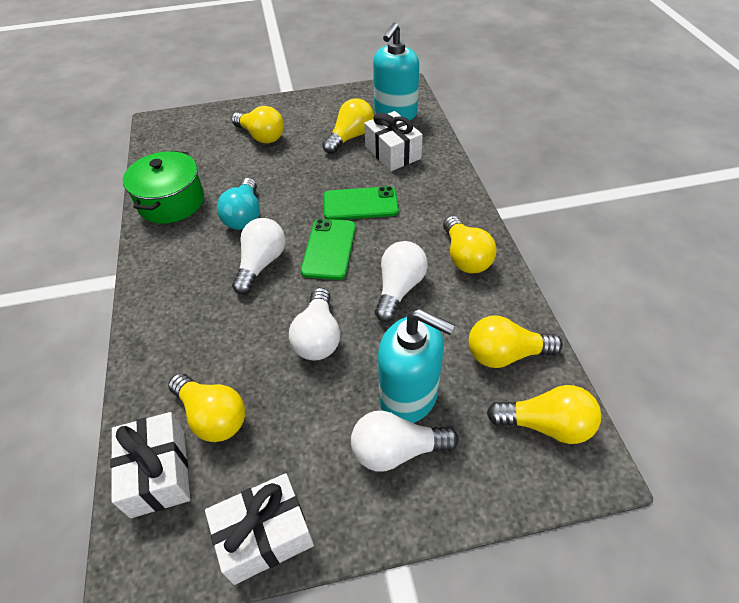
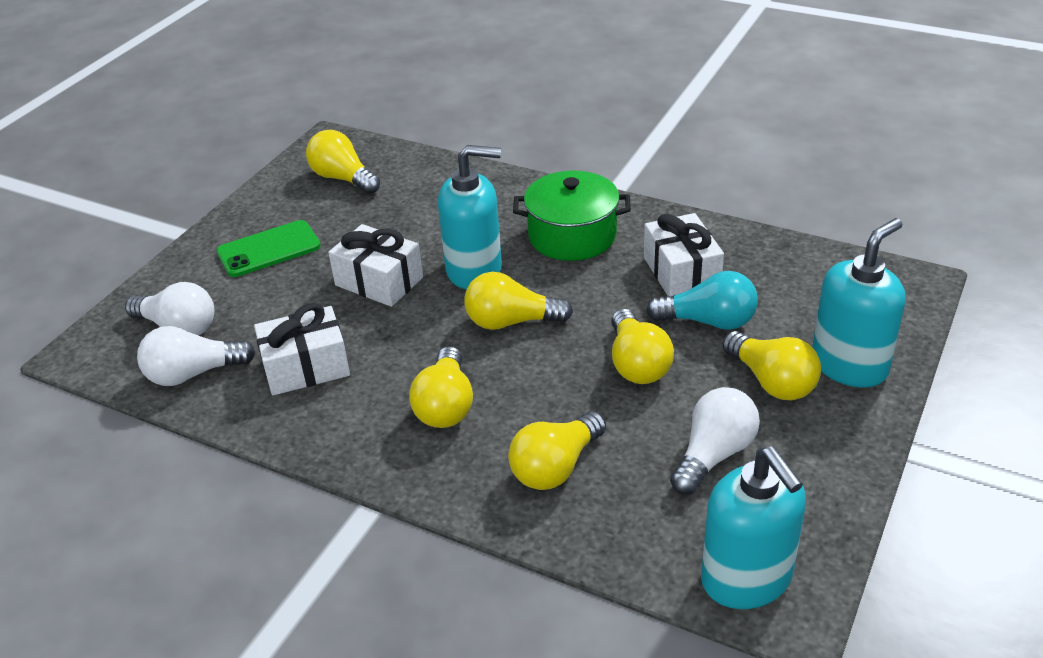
green phone: 2 -> 1
turquoise soap dispenser: 2 -> 3
white light bulb: 4 -> 3

